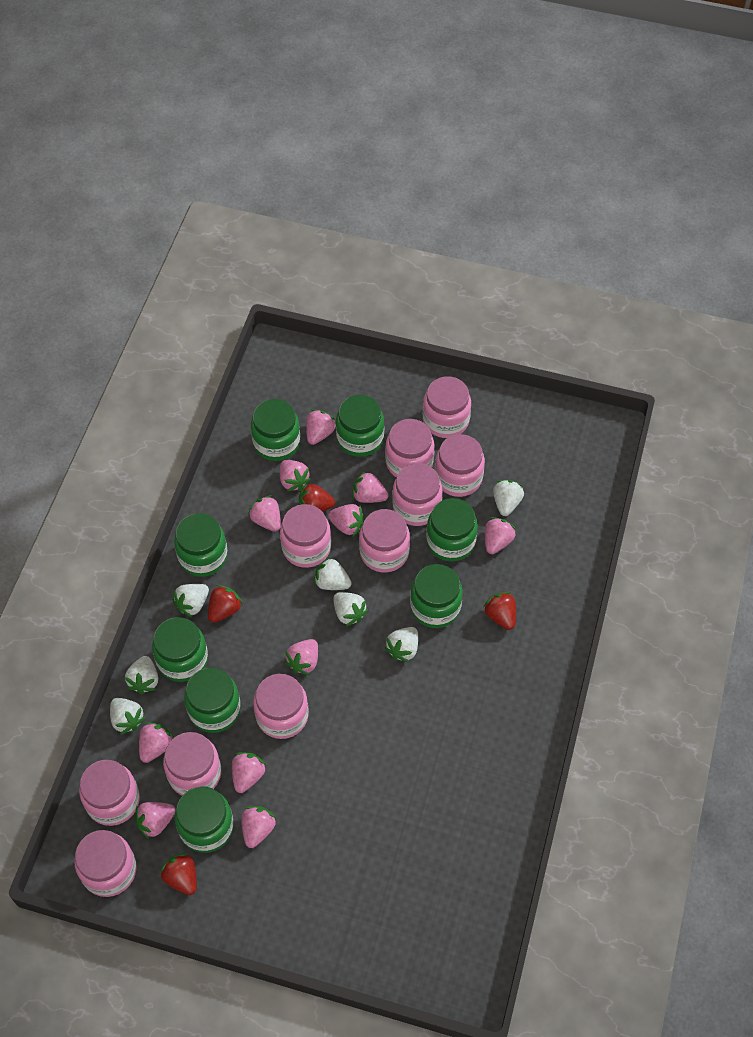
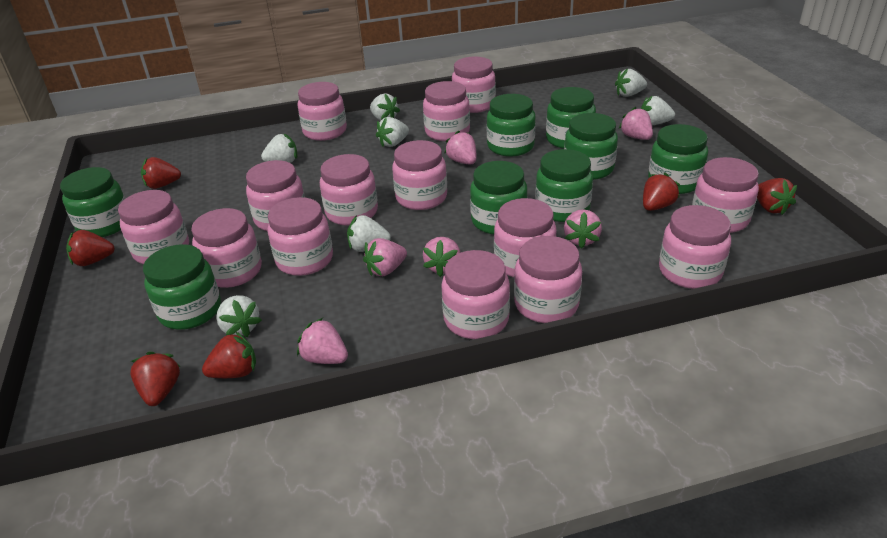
pink jar: 10 -> 14
pink strawberry: 11 -> 6
red strawberry: 4 -> 6

